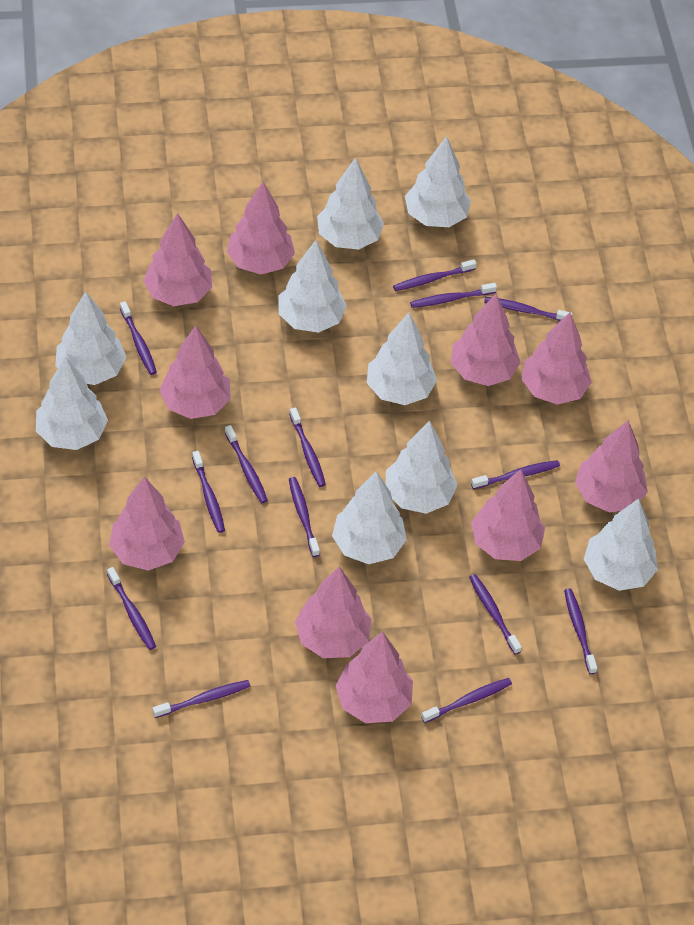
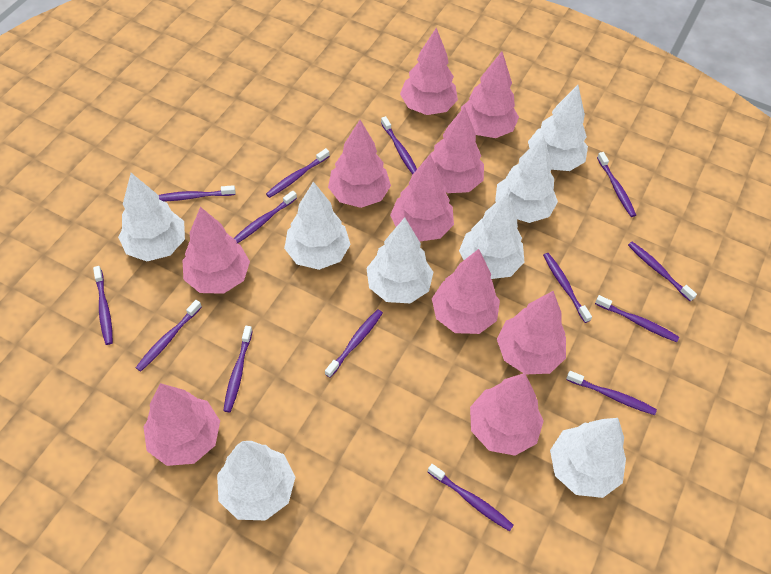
white tree: 9 -> 8

